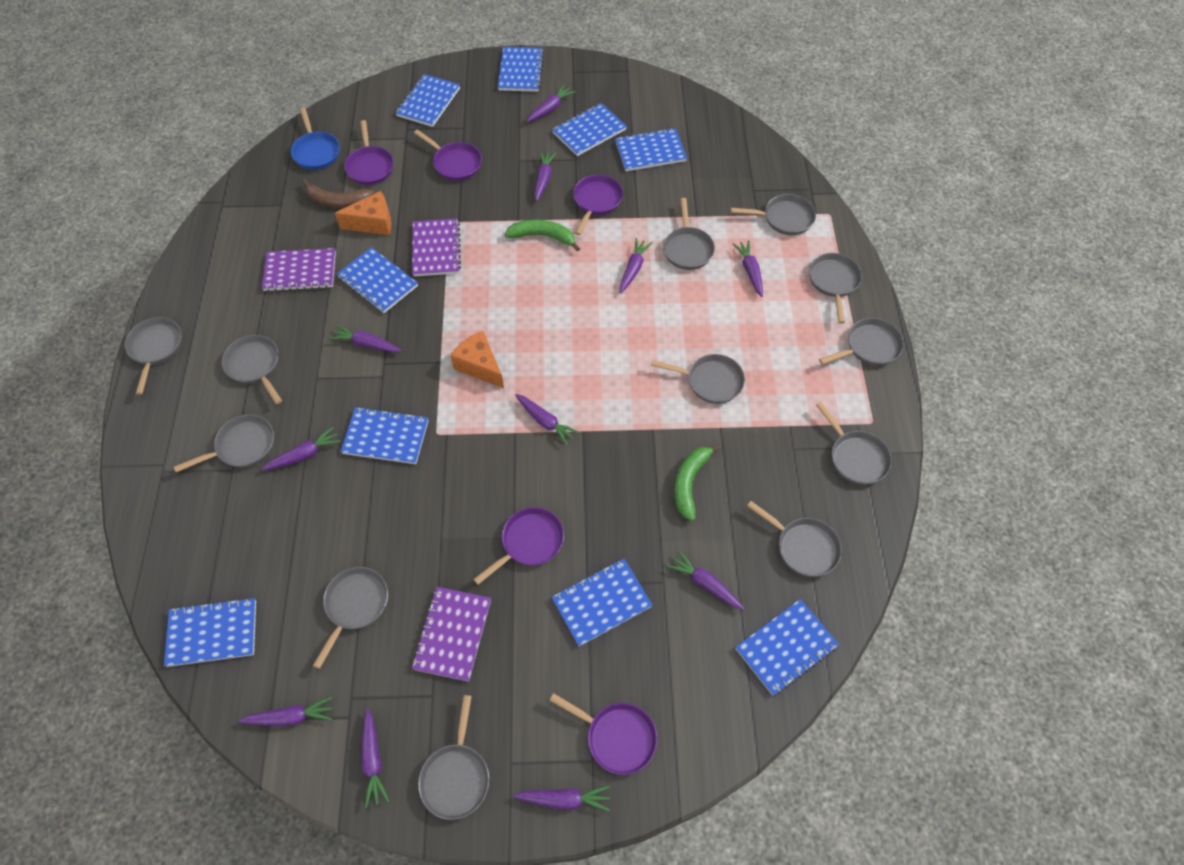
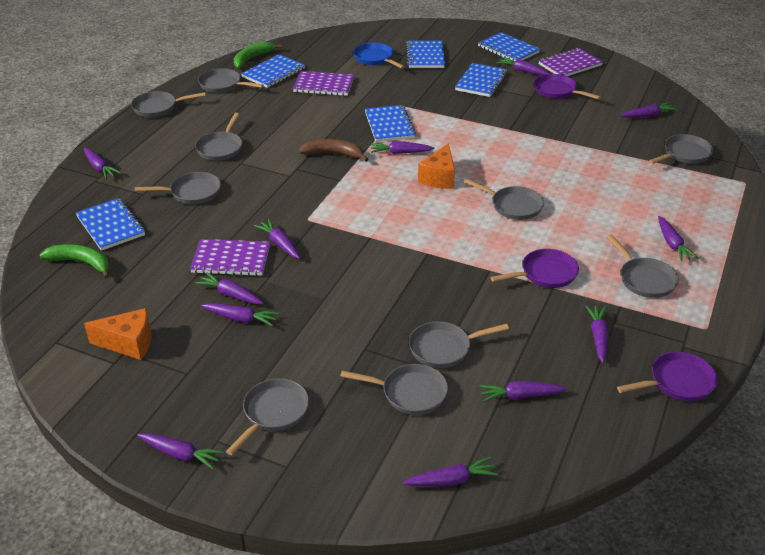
blue notebook: 9 -> 6
grey pan: 12 -> 10
purple carrot: 11 -> 12
purple pan: 5 -> 3

